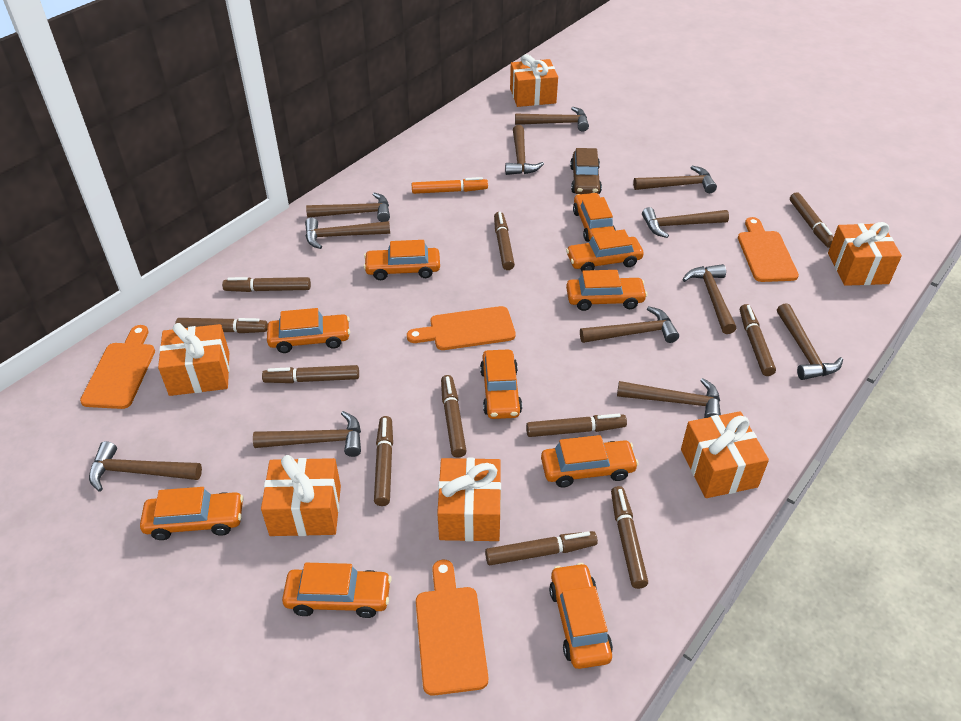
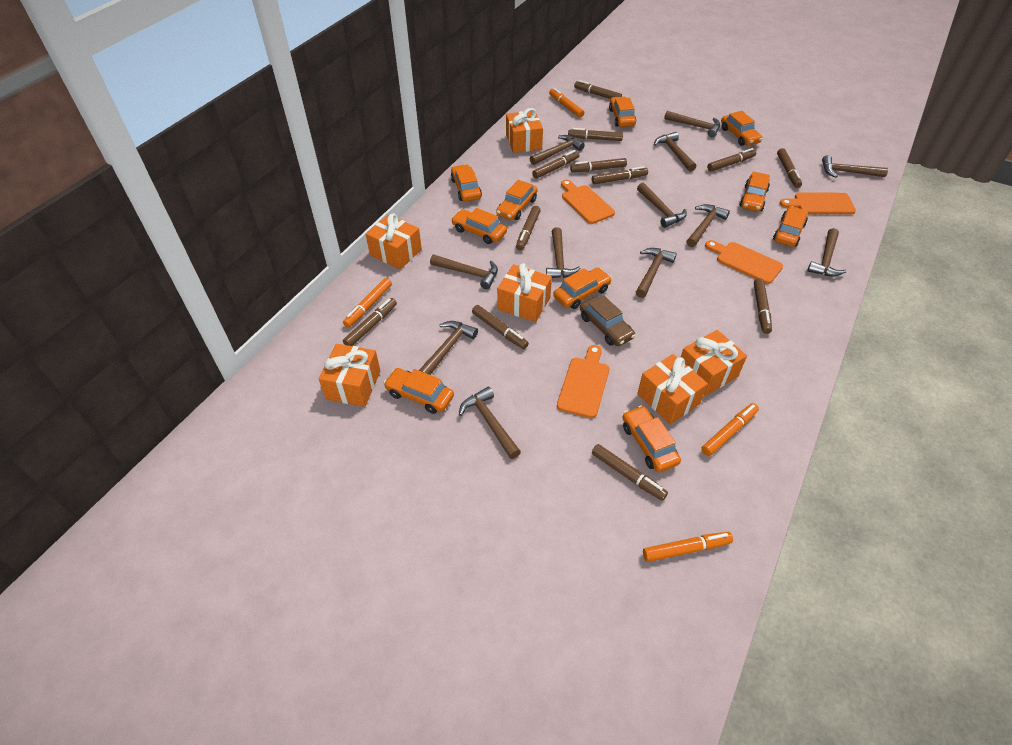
brown marker: 11 -> 12
orange marker: 1 -> 4

